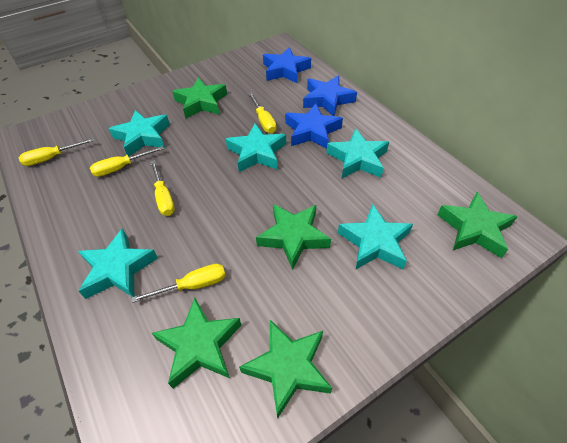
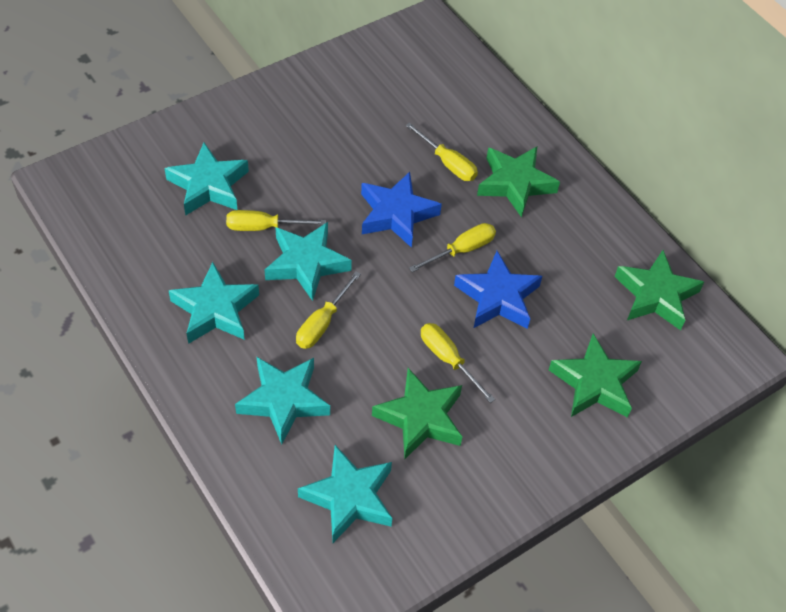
blue star: 3 -> 2
green star: 5 -> 4

